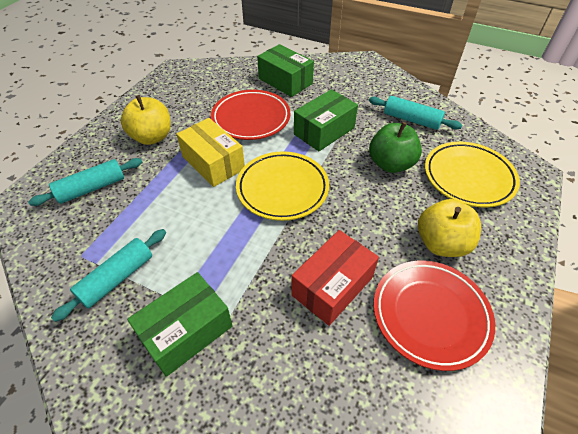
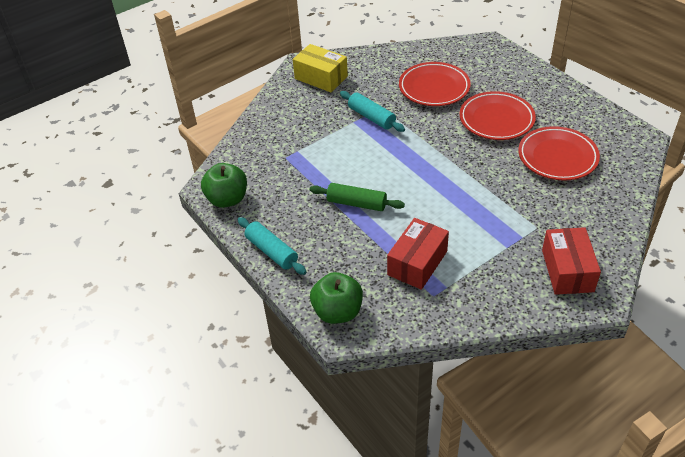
green apple: 1 -> 2
green box: 3 -> 0
green rolling pin: 0 -> 1
red box: 1 -> 2
red plate: 2 -> 3
turquoise rolling pin: 3 -> 2
yellow apple: 2 -> 0
yellow plate: 2 -> 0

